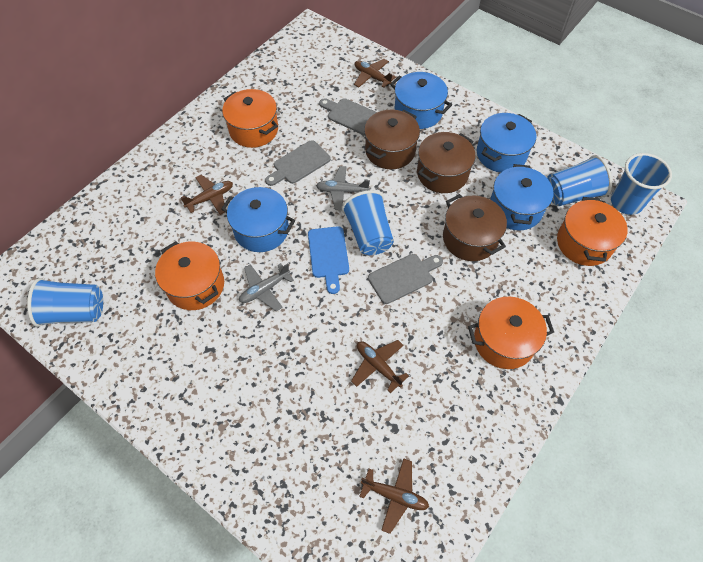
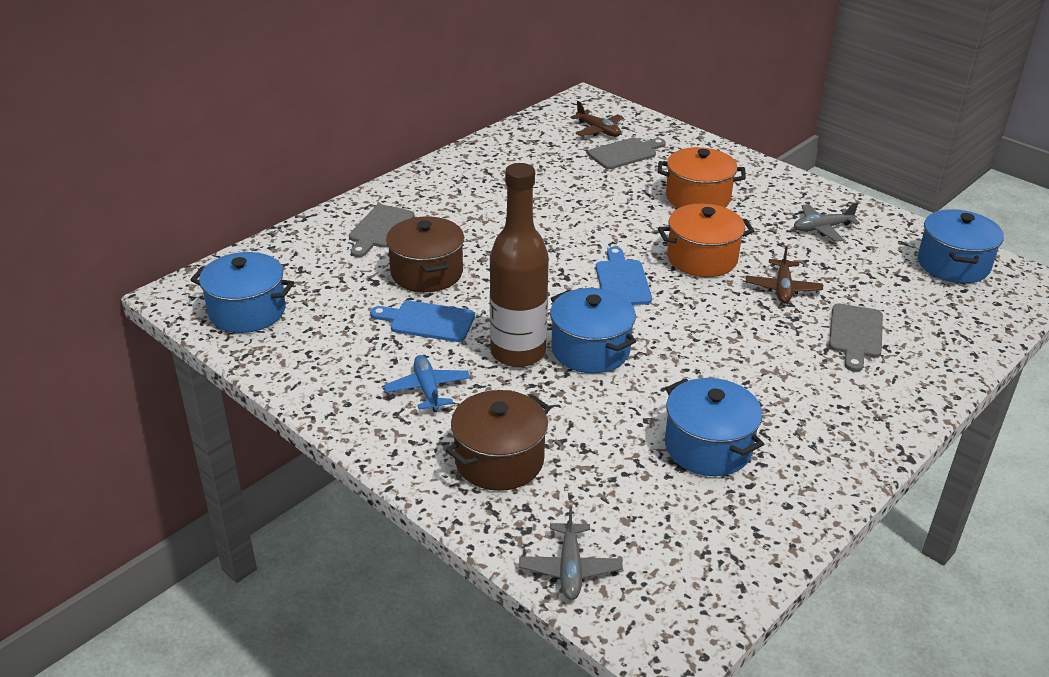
blue cup: 4 -> 0
blue cutting board: 1 -> 2
blue plane: 0 -> 1
brown bottle: 0 -> 1
brown plane: 4 -> 2
brown pot: 3 -> 2
orange pot: 4 -> 2

